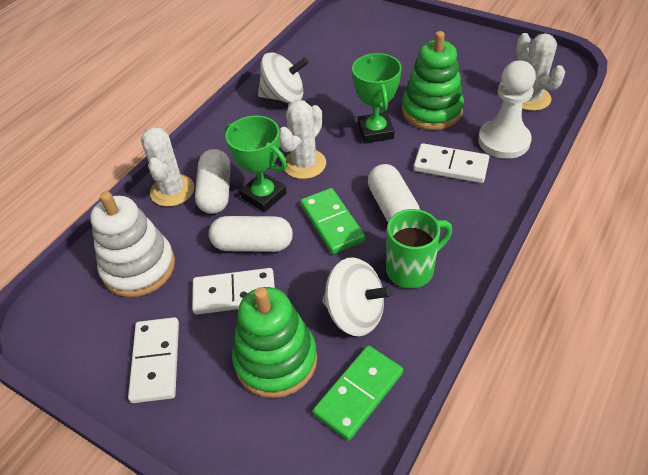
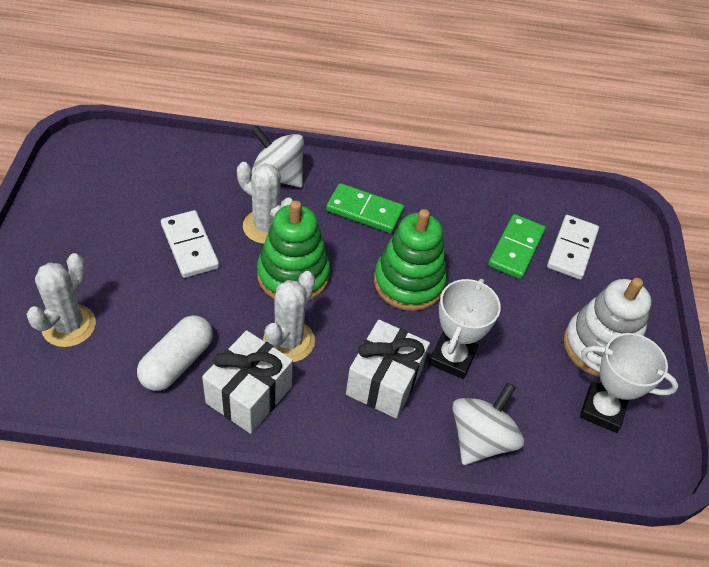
green mug: 1 -> 0
green trophy: 2 -> 0
white capsule: 3 -> 1
white domino: 3 -> 2
white gift: 0 -> 2
white pawn: 1 -> 0
white trophy: 0 -> 2

